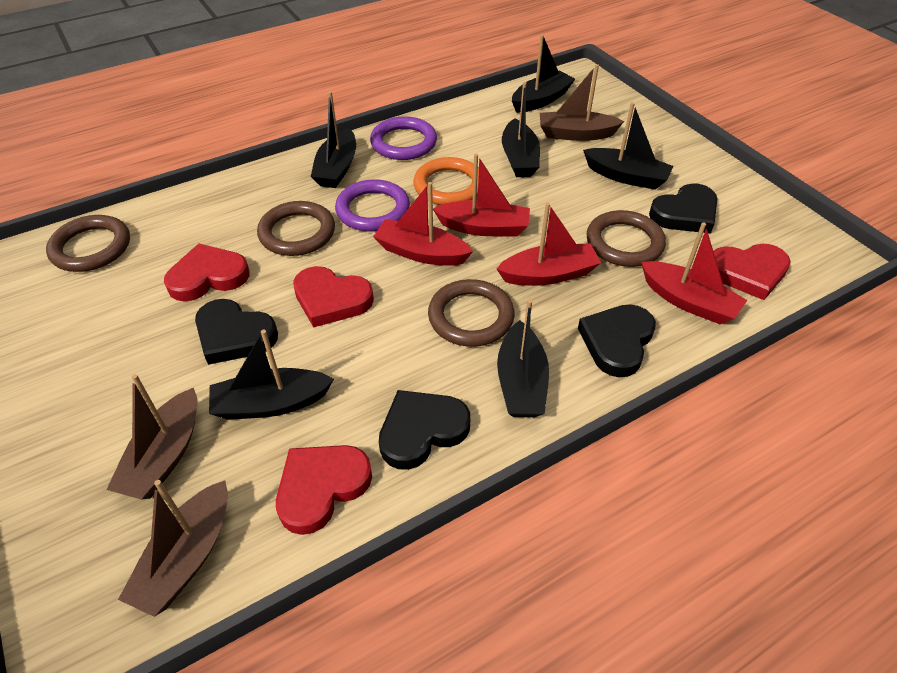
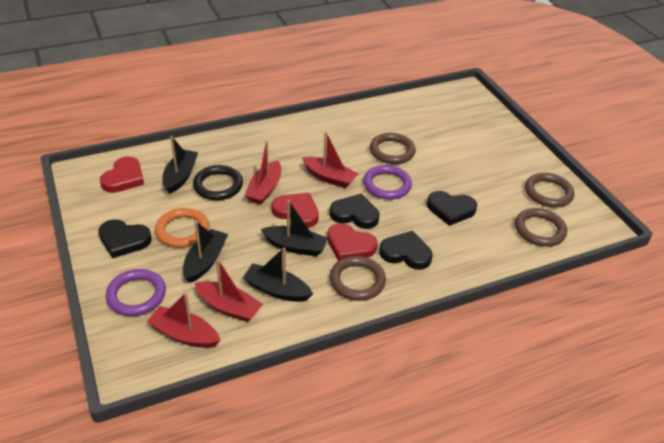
black boat: 6 -> 4
black ring: 0 -> 1
brown boat: 3 -> 0
red heart: 4 -> 3

